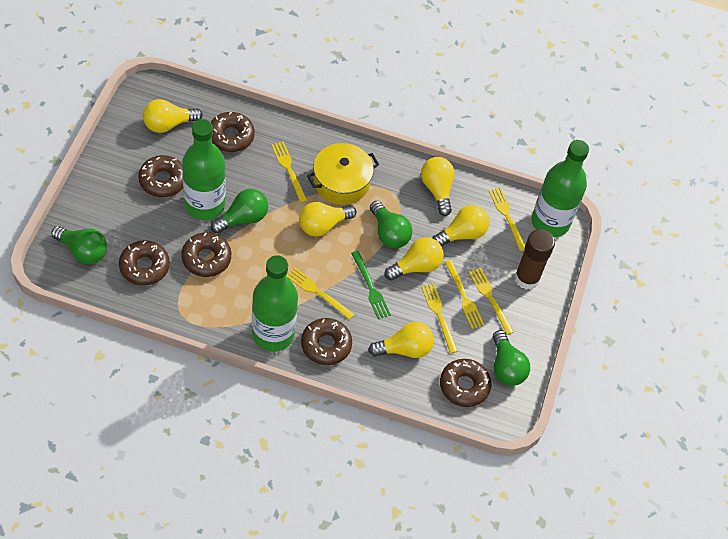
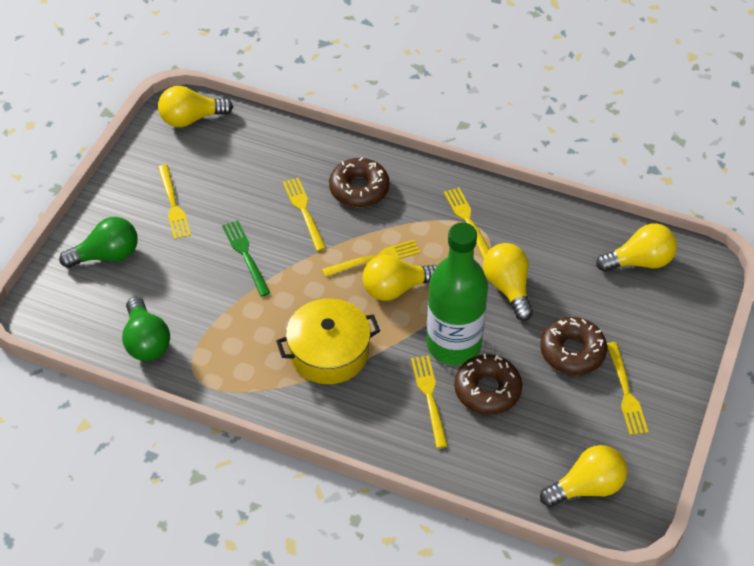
brown donut: 6 -> 3
brown glue stick: 1 -> 0
green bottle: 3 -> 1
green light bulb: 4 -> 2
yellow light bulb: 6 -> 5

